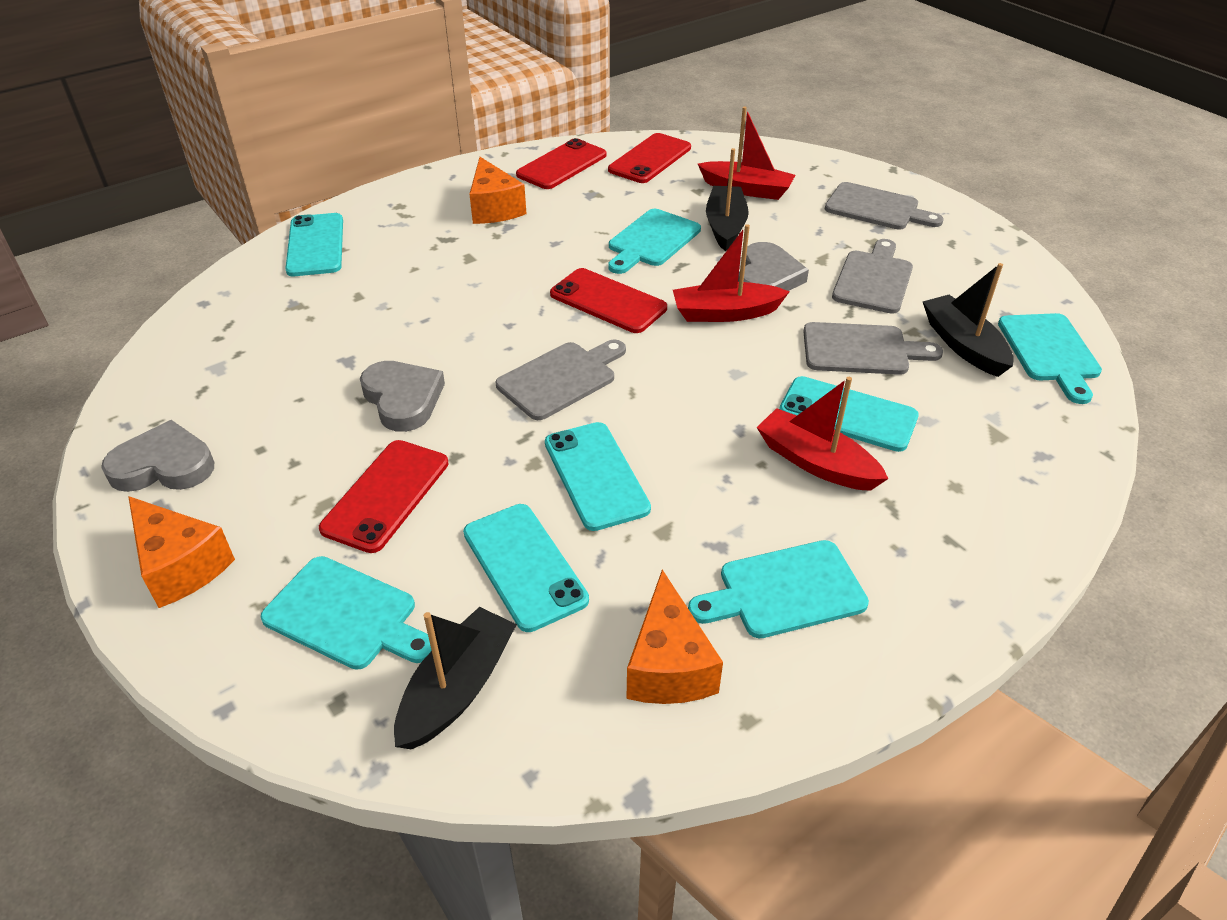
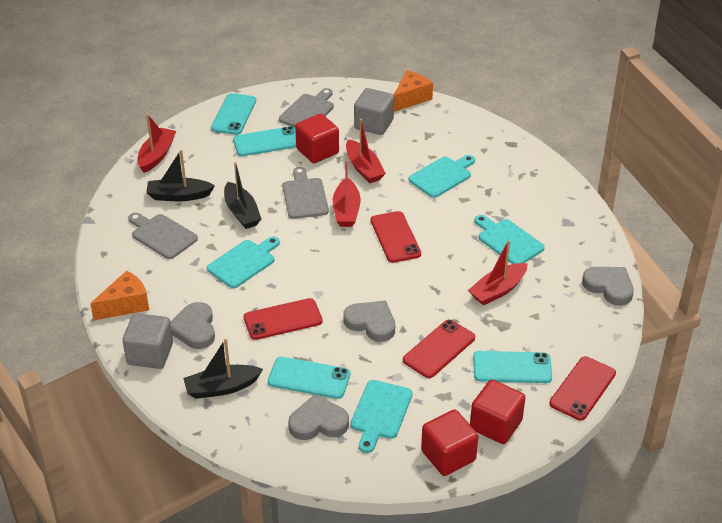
grey cube: 0 -> 2
grey cutting board: 4 -> 3
grey heart: 3 -> 4
orange cheese: 3 -> 2
red boat: 3 -> 4
red cube: 0 -> 3

